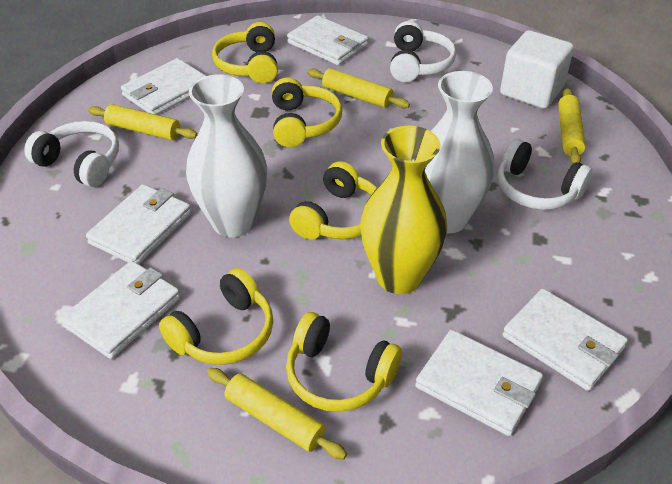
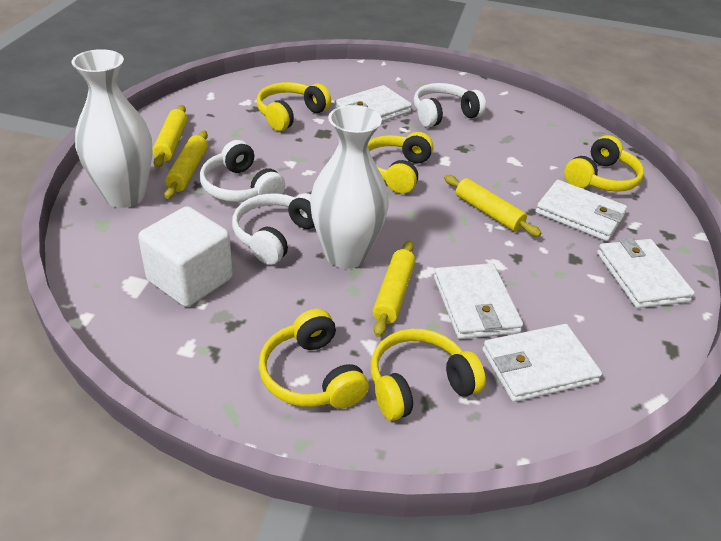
white wallet: 6 -> 5
yellow vase: 1 -> 0

